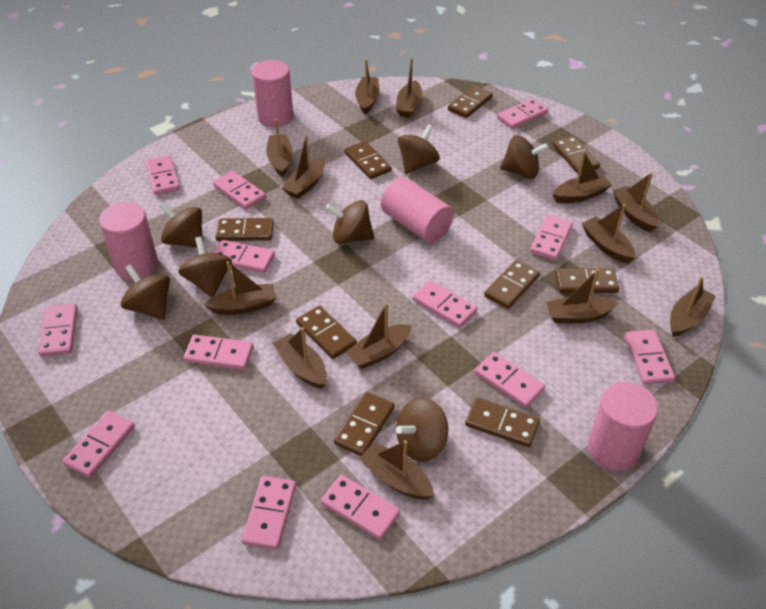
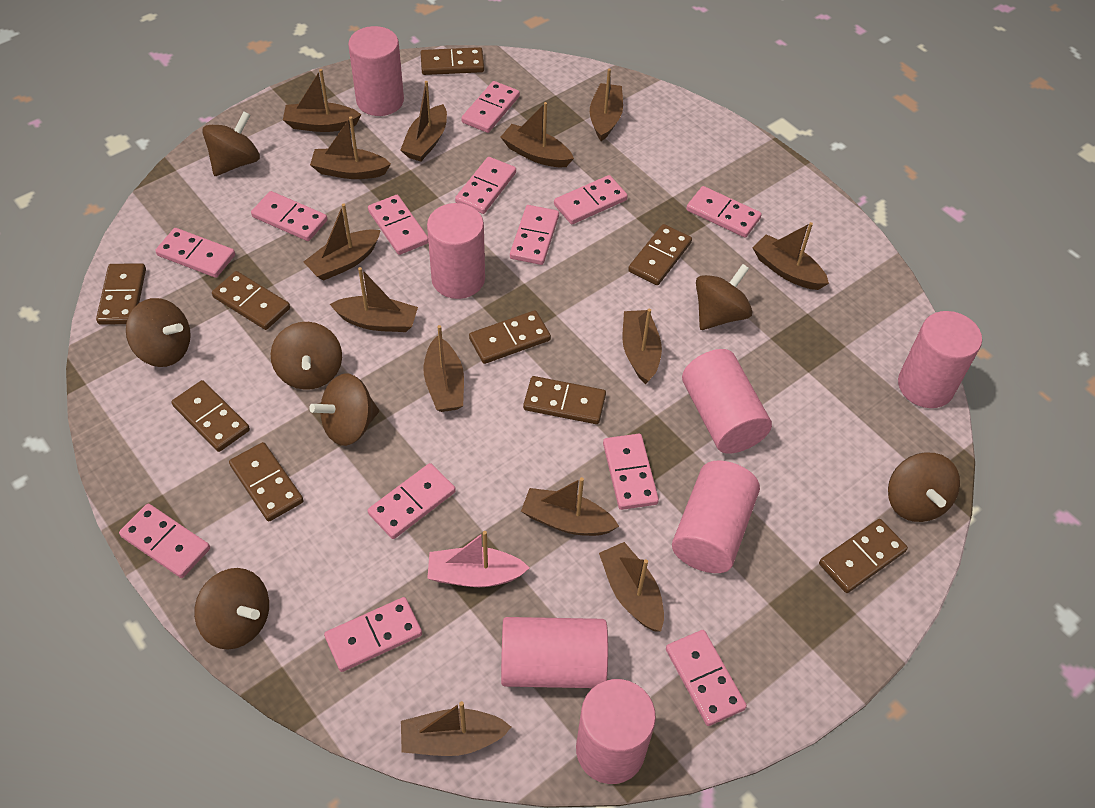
pink boat: 0 -> 1
pink cylinder: 4 -> 7

